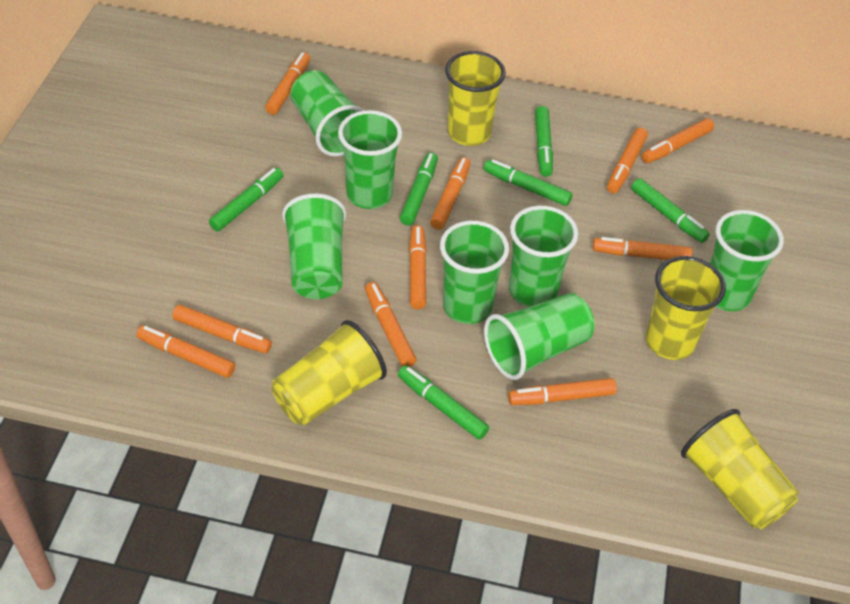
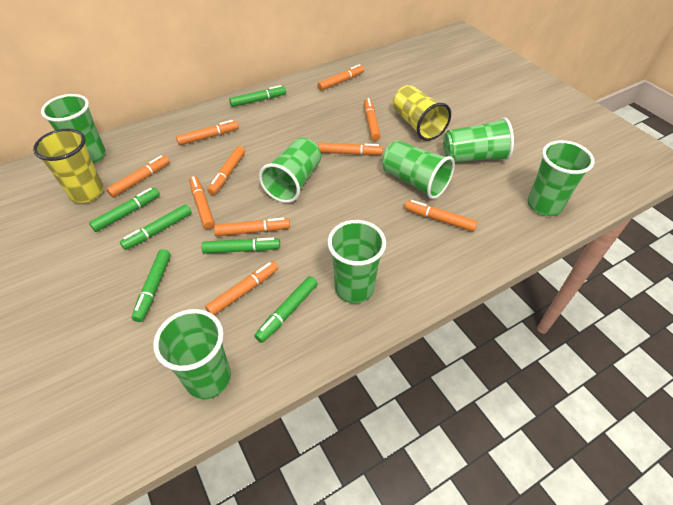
yellow cup: 4 -> 2

